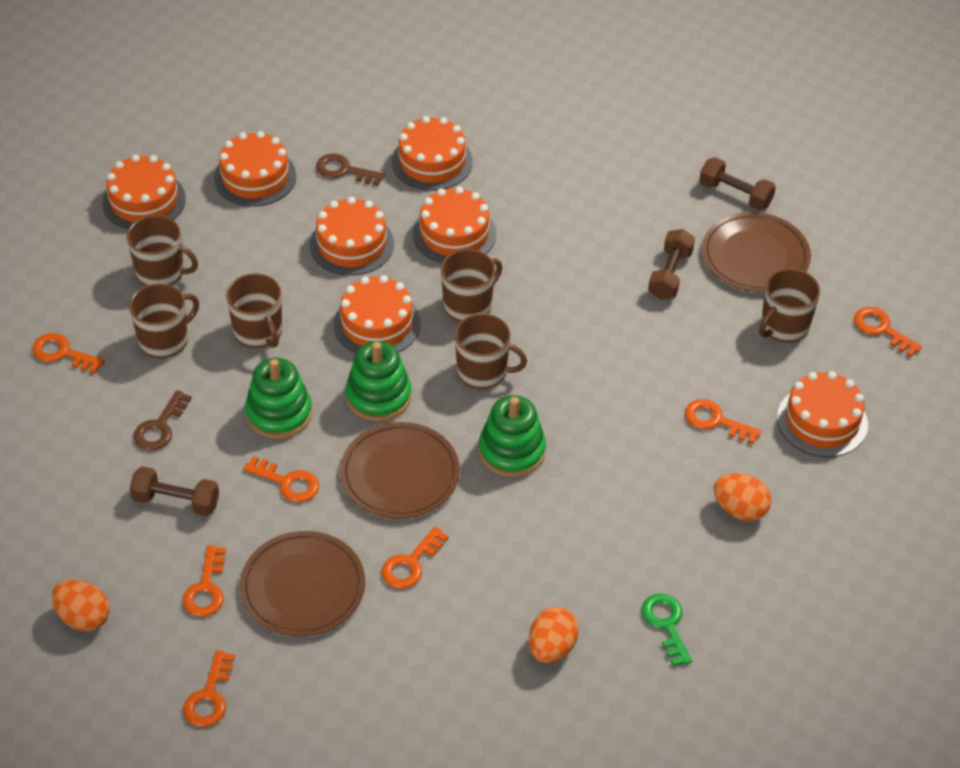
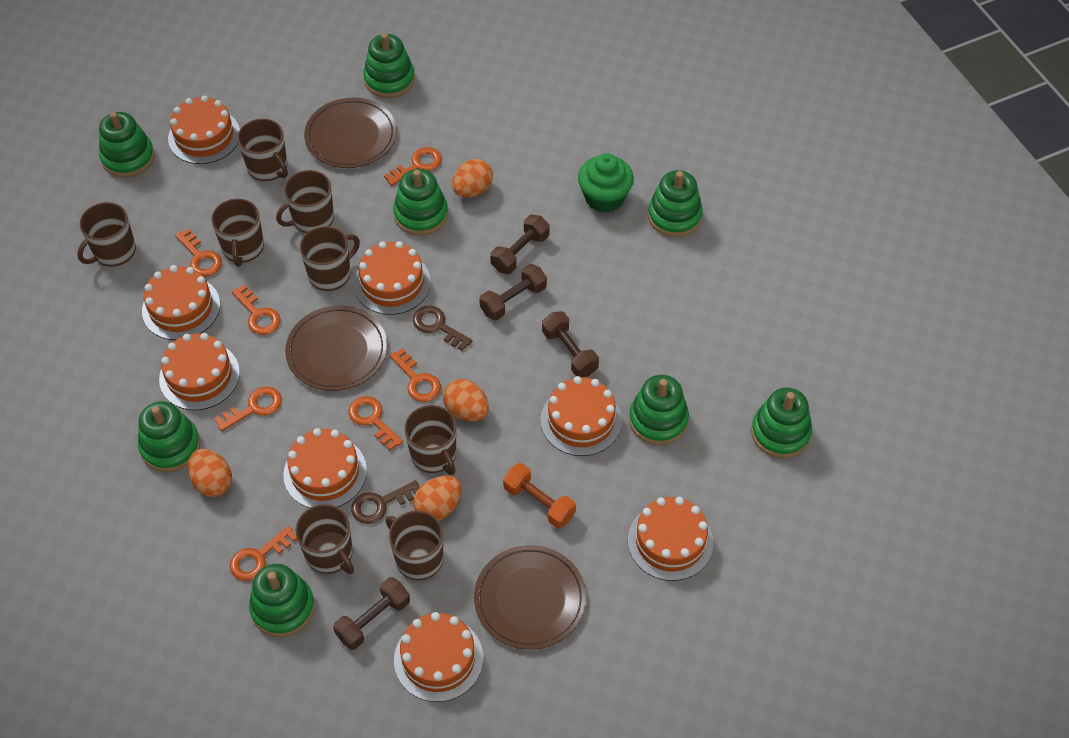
brown dumbbell: 3 -> 4
brown mug: 6 -> 8
green cupcake: 0 -> 1
green key: 1 -> 0
green stacking toy: 3 -> 8
orange cake: 7 -> 8
orange dumbbell: 0 -> 1
orange egg: 3 -> 4

